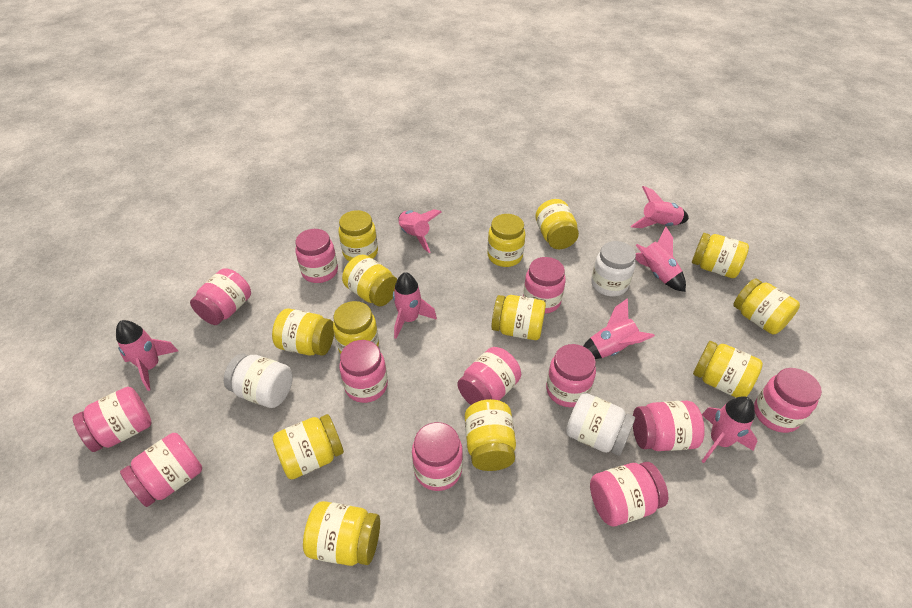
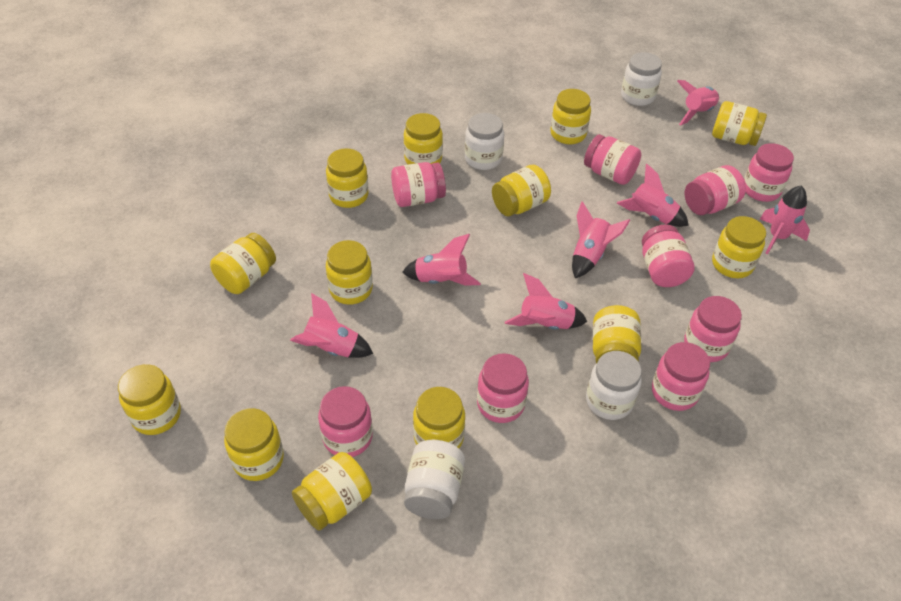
pink jar: 12 -> 9
white jar: 3 -> 4

